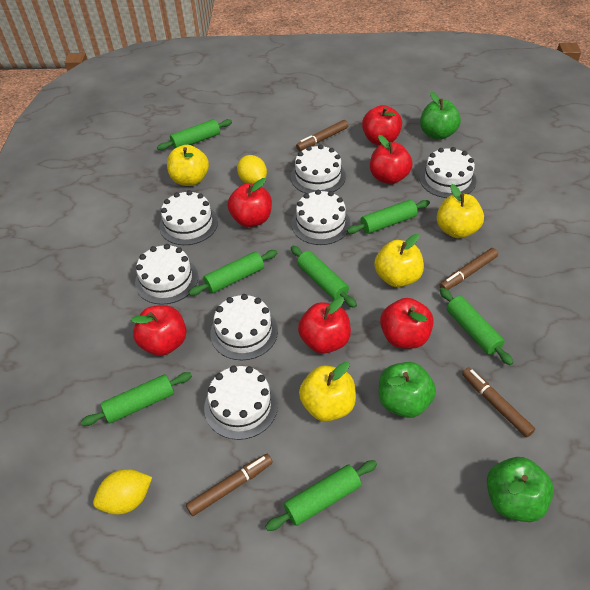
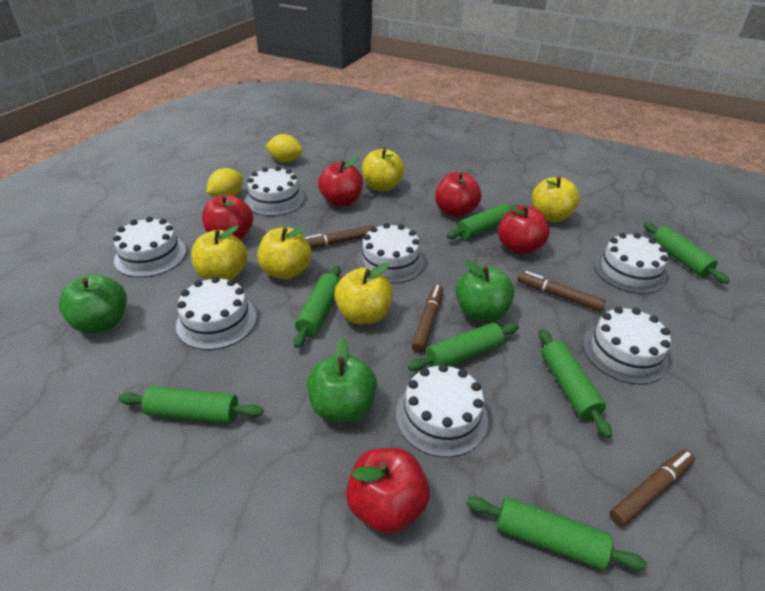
red apple: 6 -> 5
yellow apple: 4 -> 5

